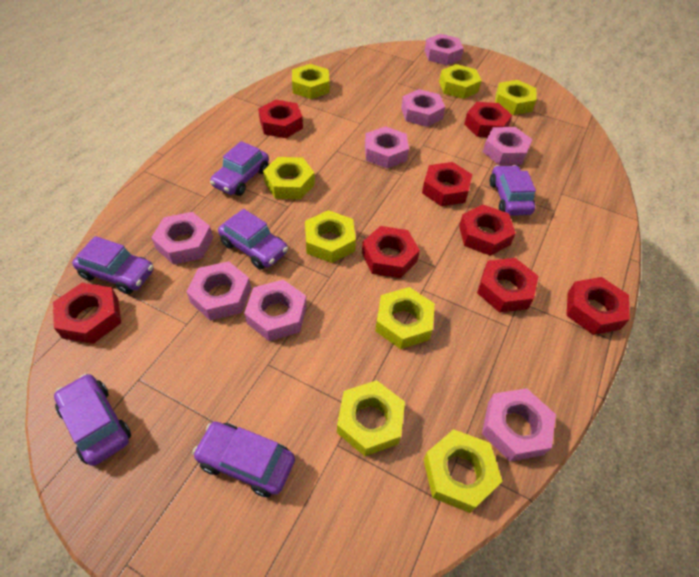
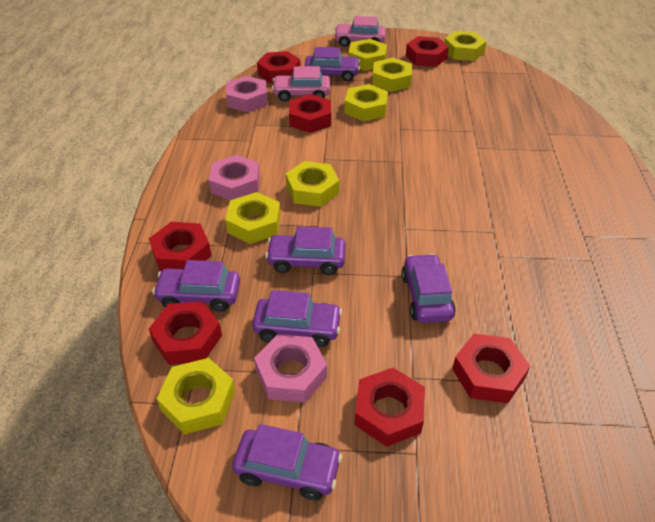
pink car: 0 -> 2
pink nut: 8 -> 3
red nut: 8 -> 7
yellow nut: 8 -> 7

